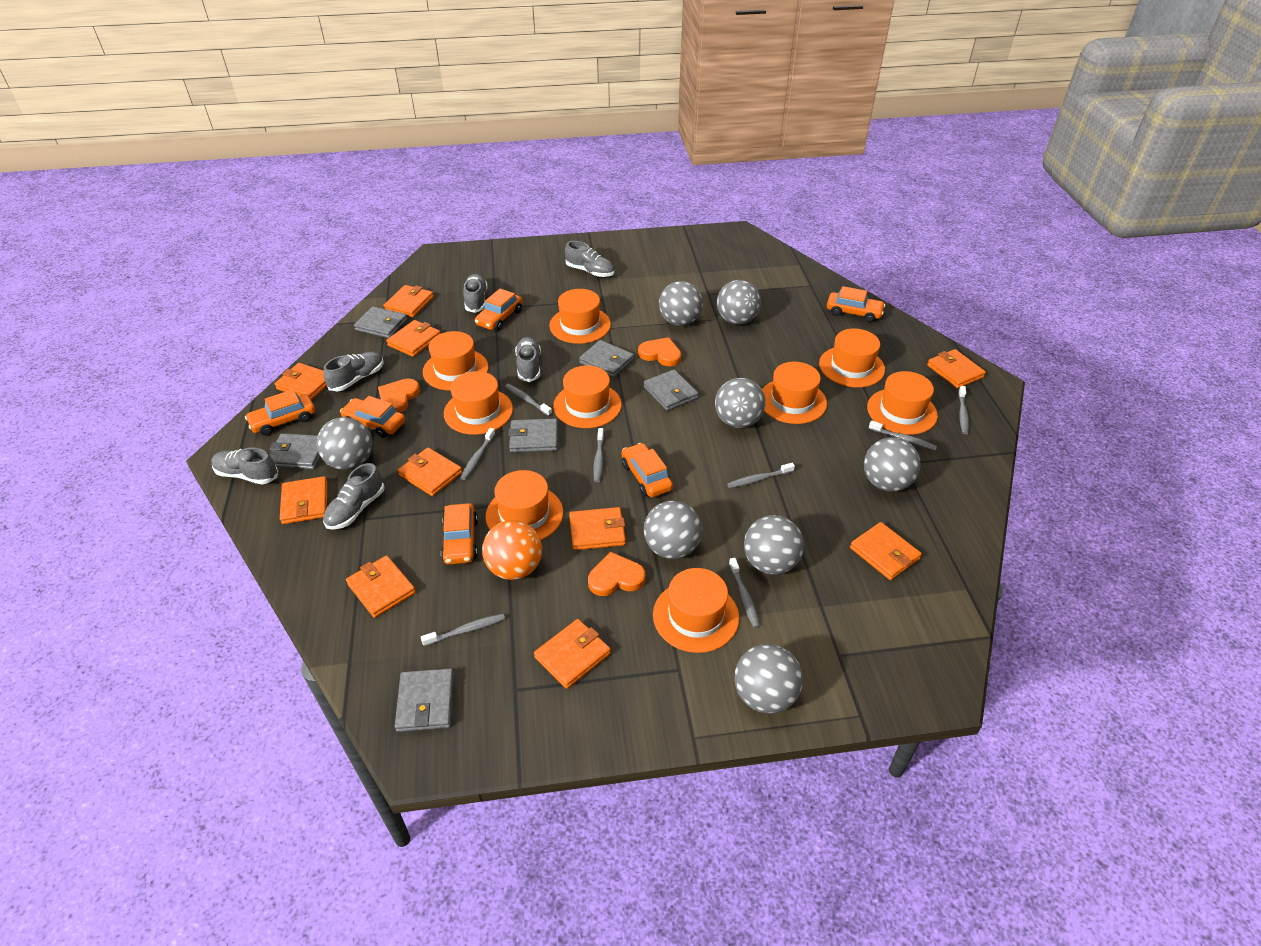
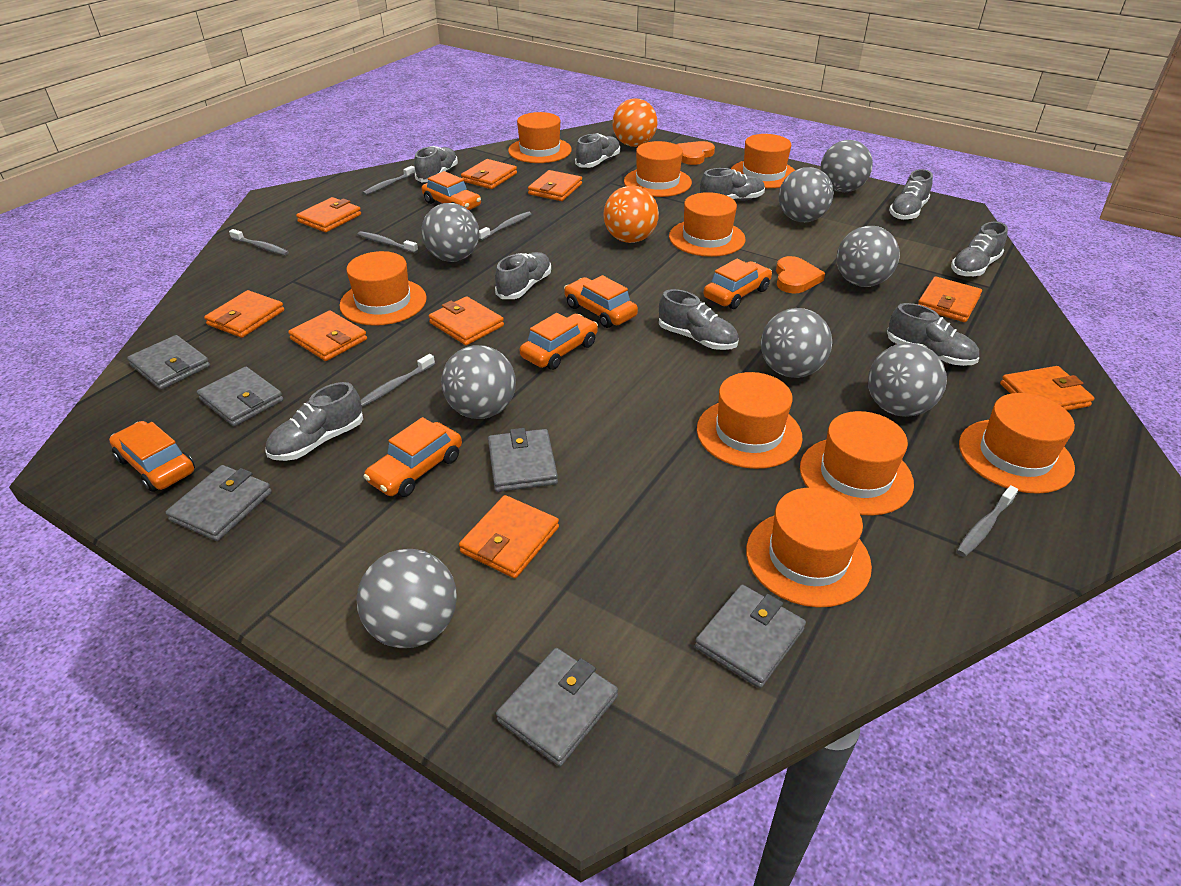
grey shoe: 6 -> 9
grey toothbrush: 8 -> 6
orange ball: 1 -> 2
orange heart: 3 -> 2
orange wallet: 10 -> 9

